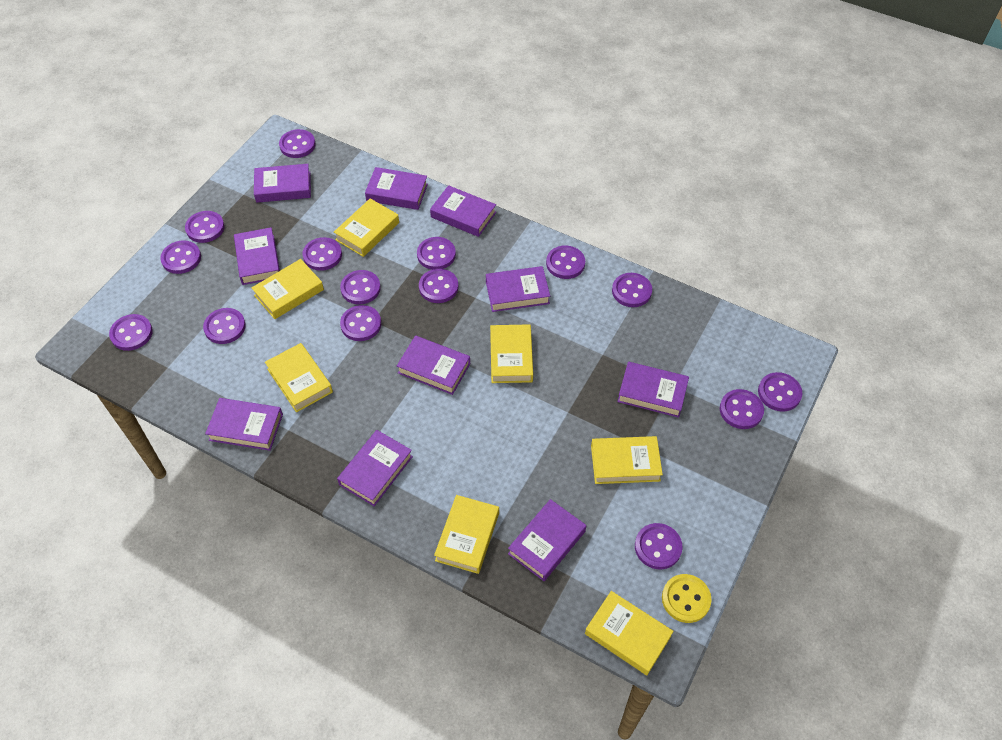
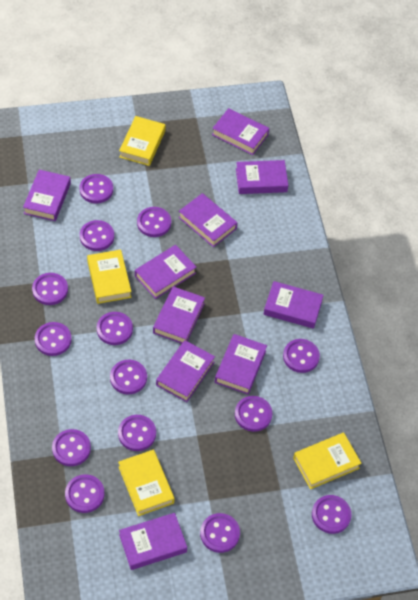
purple button: 15 -> 14
yellow book: 7 -> 4
yellow button: 1 -> 0

